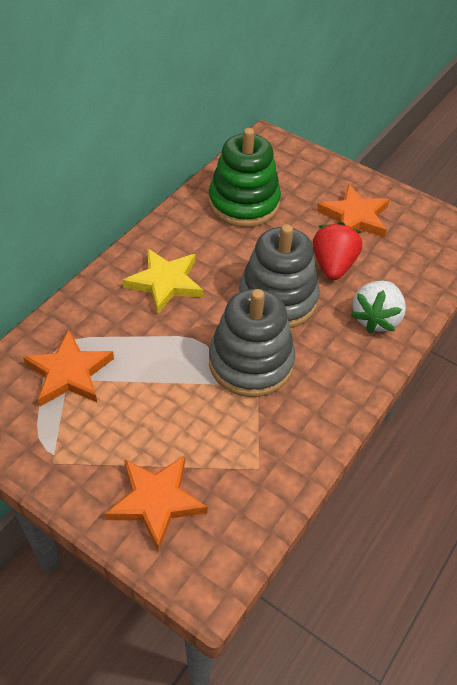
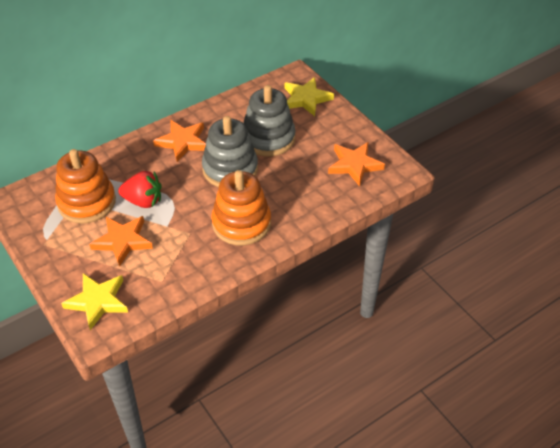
green stacking toy: 1 -> 0
orange stacking toy: 0 -> 2
white strawberry: 1 -> 0
yellow star: 1 -> 2

